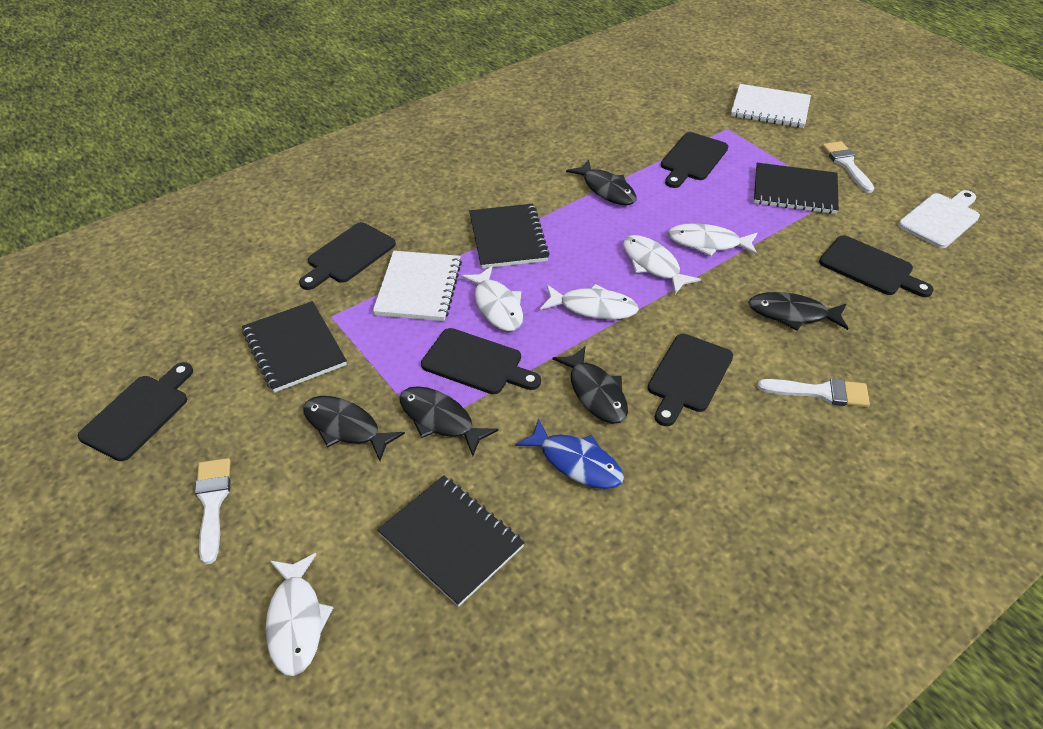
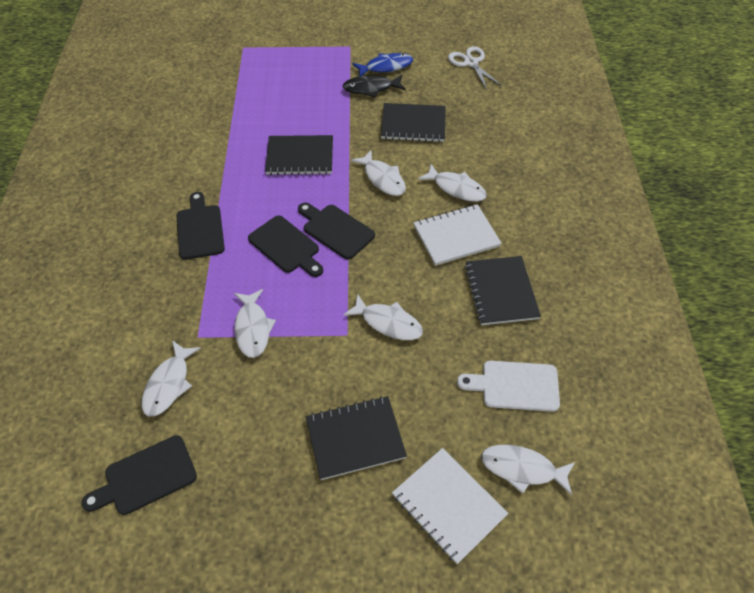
black cutting board: 6 -> 4
black fish: 5 -> 1
white brush: 3 -> 0
white fish: 5 -> 6
white scissors: 0 -> 1

